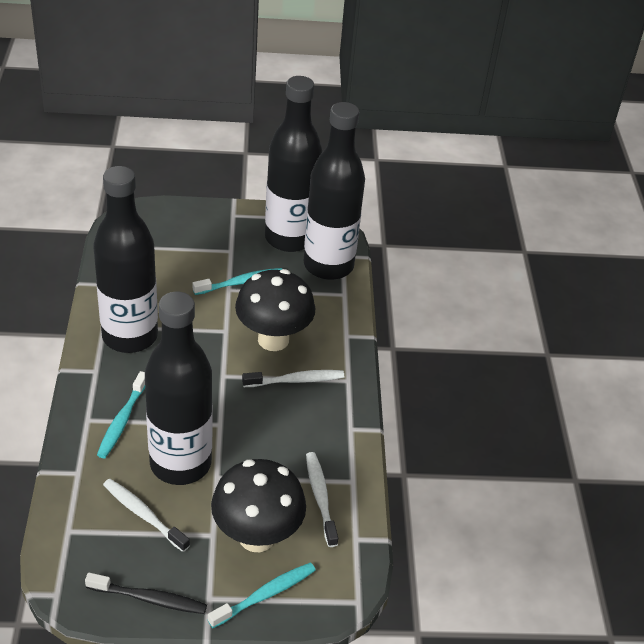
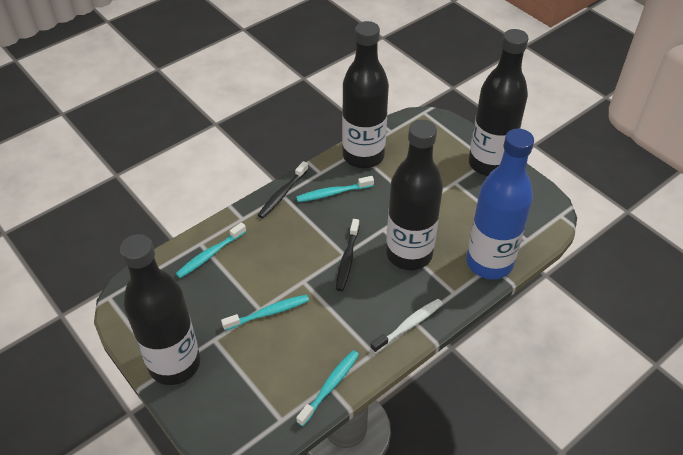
black mushroom: 2 -> 0
black toothbrush: 1 -> 2
blue bottle: 0 -> 1
turquoise toothbrush: 3 -> 4
white toothbrush: 3 -> 1

